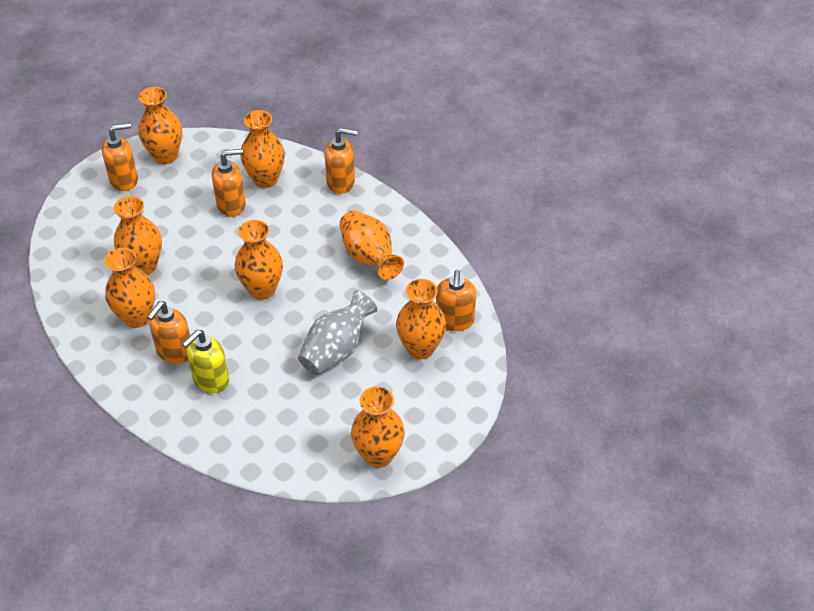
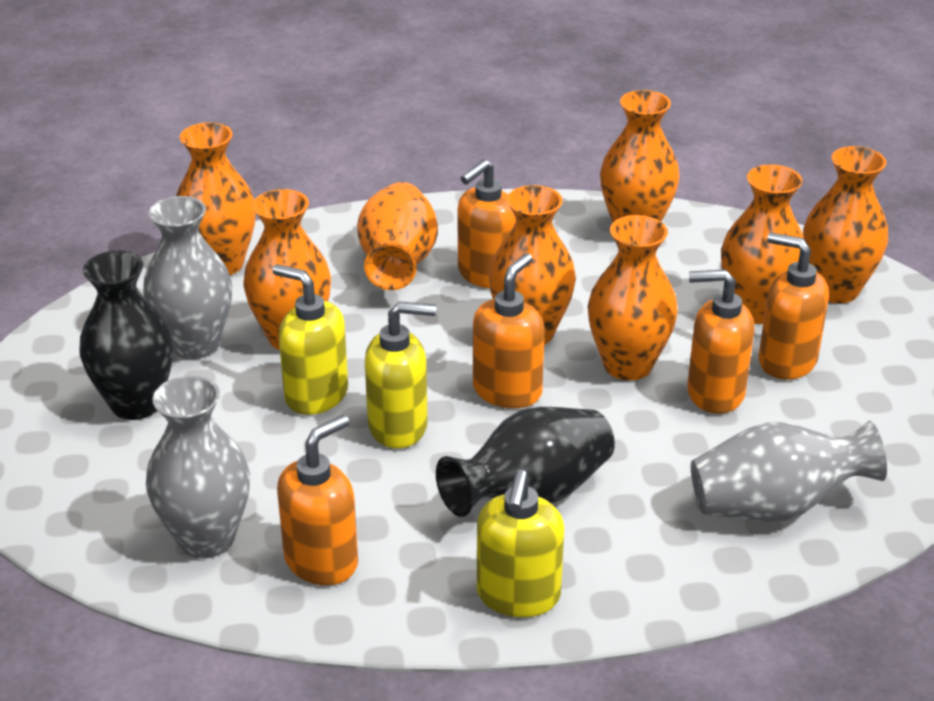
black vase: 0 -> 2
grey vase: 1 -> 3
yellow soap dispenser: 1 -> 3

